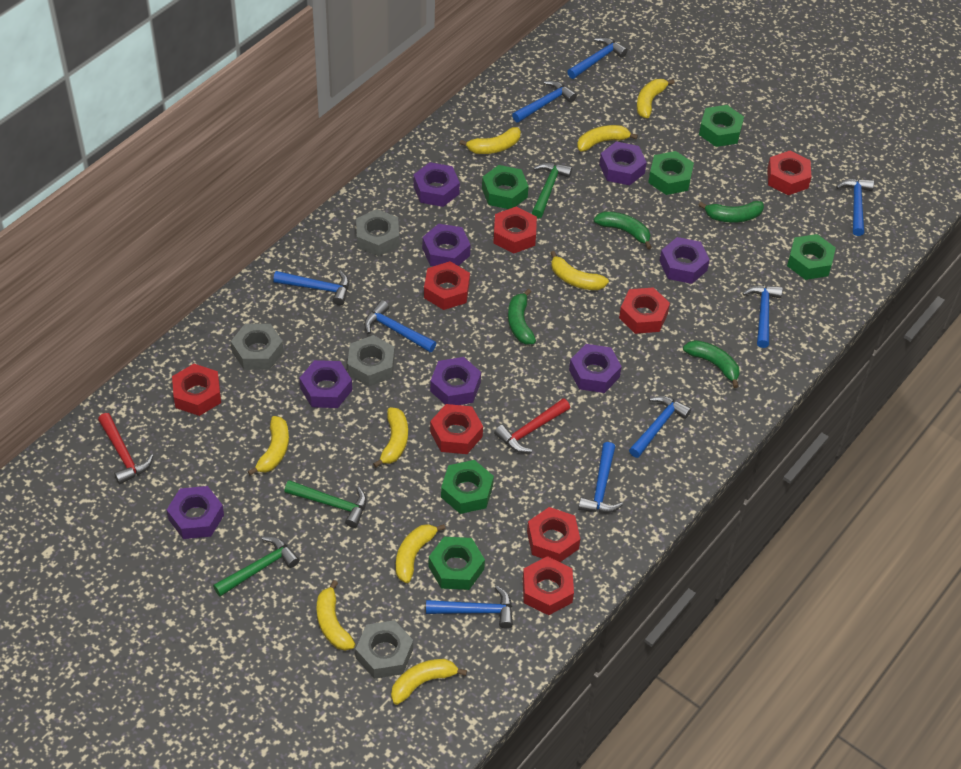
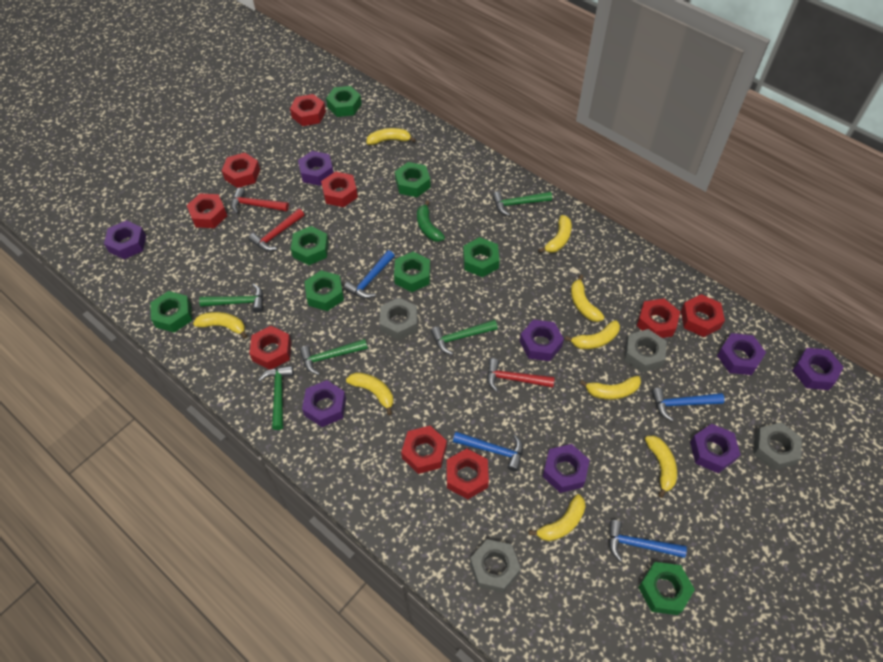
blue hammer: 9 -> 4
green banana: 4 -> 1
green hammer: 3 -> 5
green nut: 6 -> 8
red hammer: 2 -> 3
red nut: 8 -> 9

